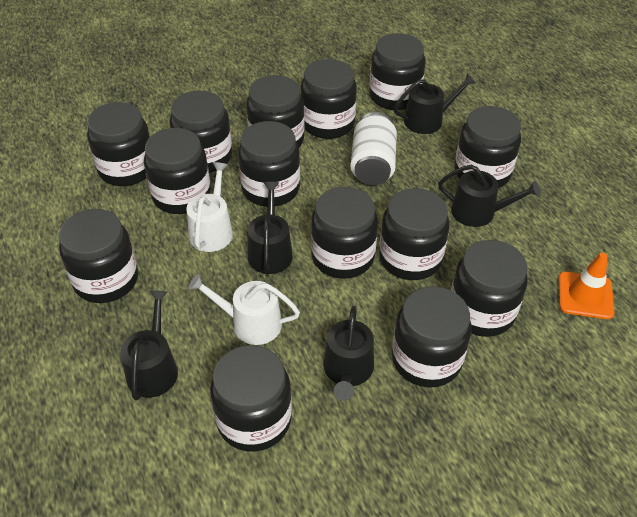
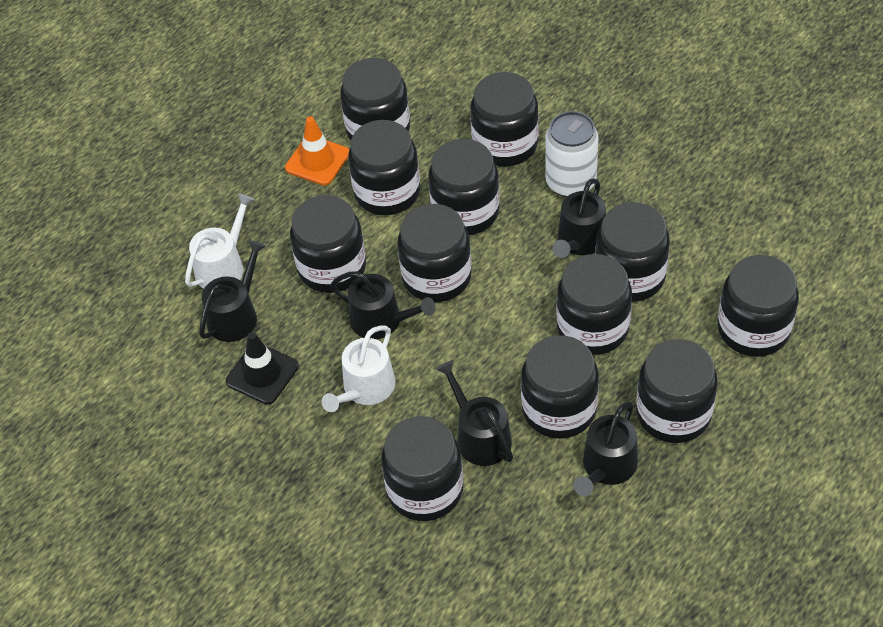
black jar: 14 -> 12
black traffic cone: 0 -> 1

